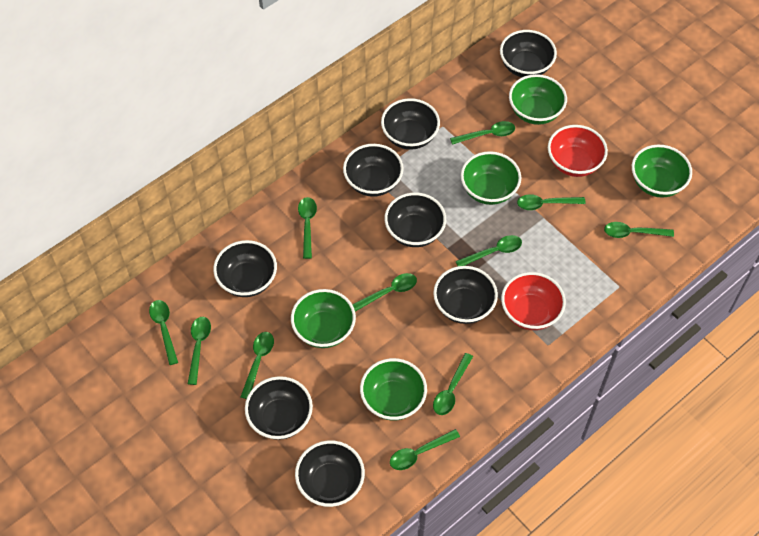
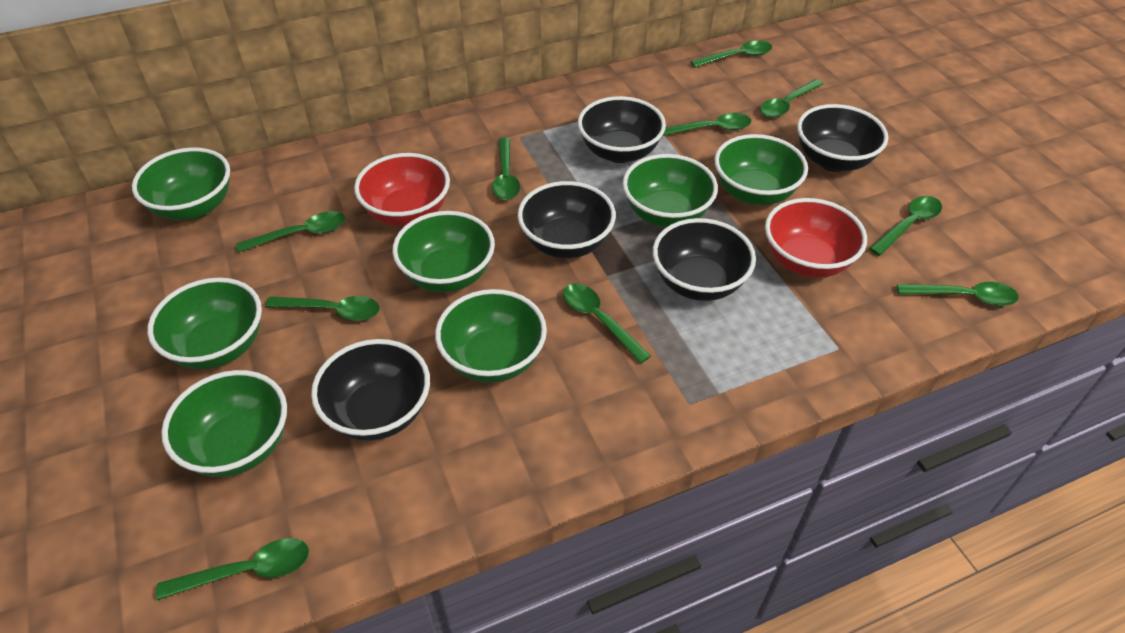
black bowl: 8 -> 5
green bowl: 5 -> 7
green spoon: 11 -> 10

